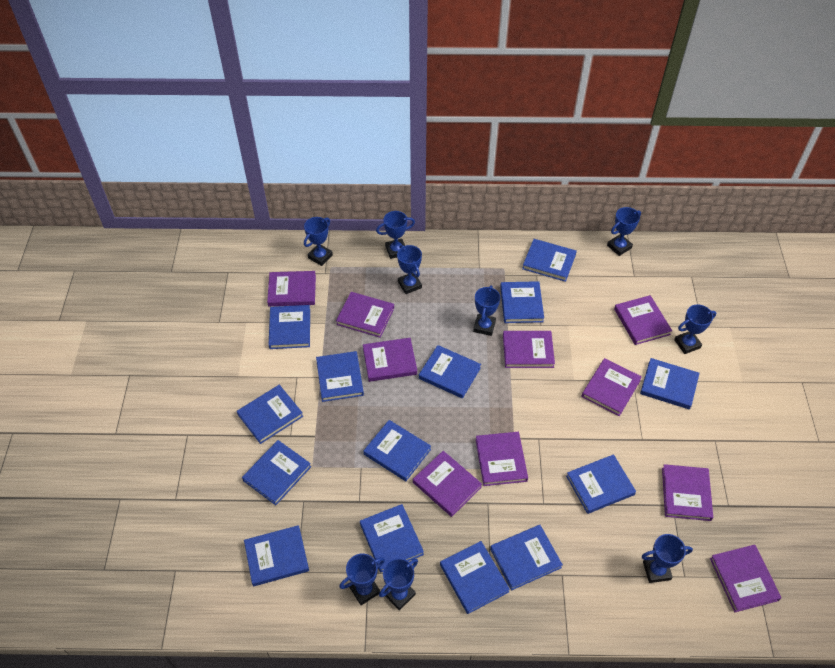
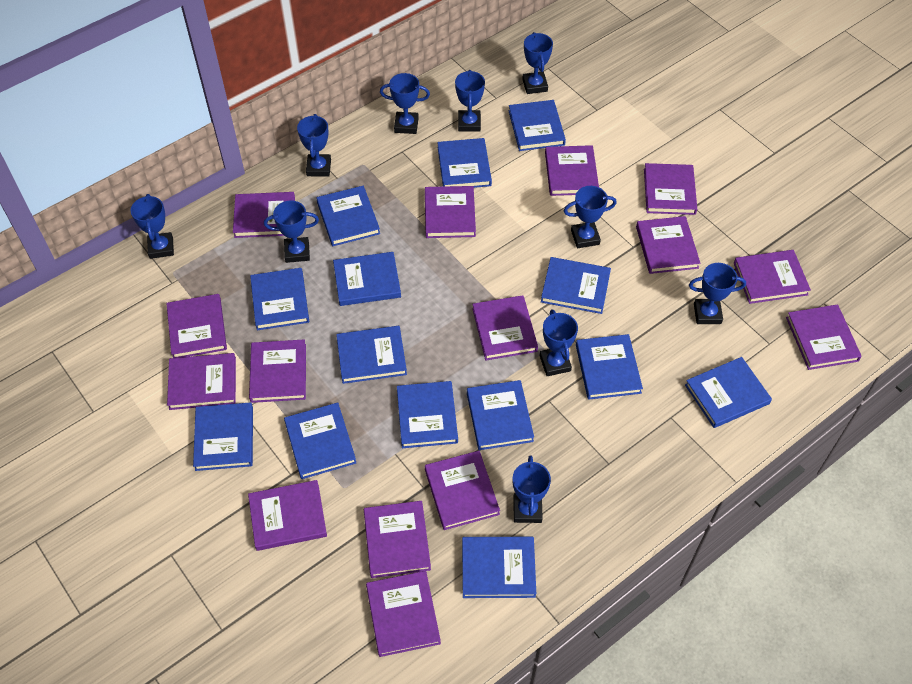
blue trophy: 9 -> 10
purple book: 10 -> 15

